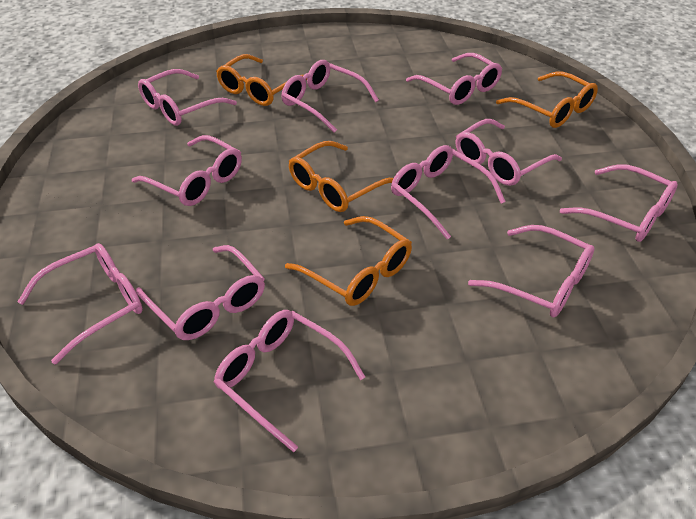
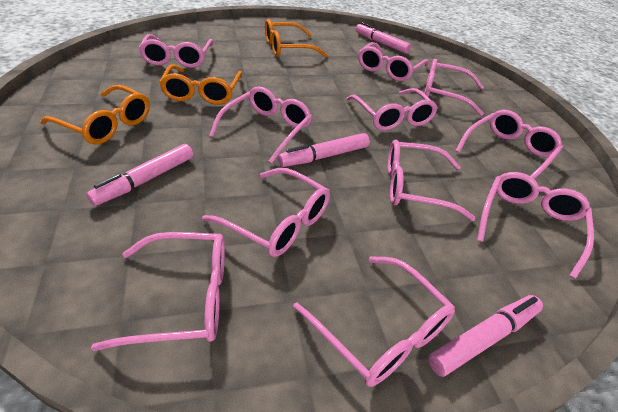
orange glasses: 4 -> 3
pink marker: 0 -> 4

